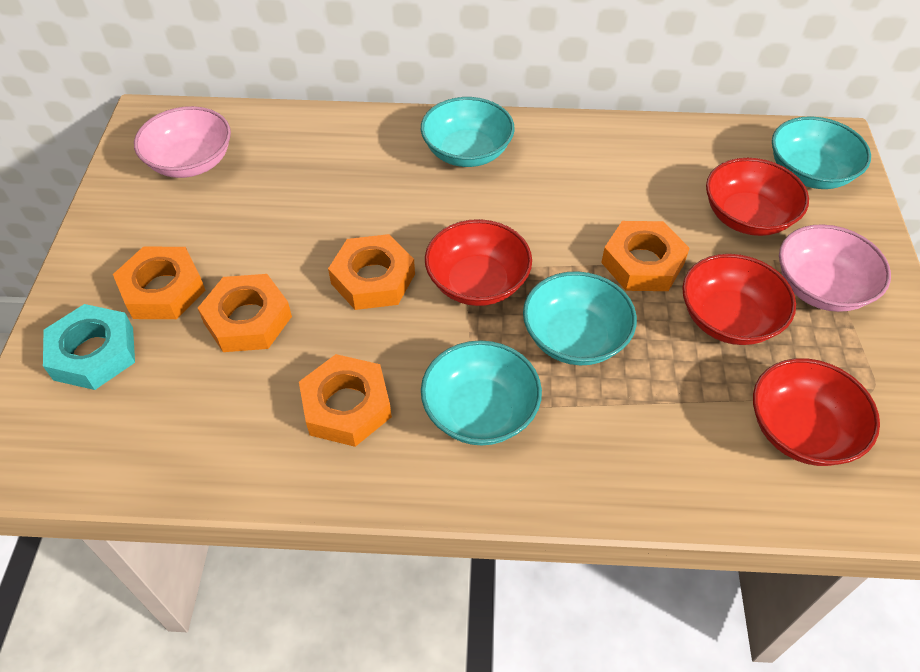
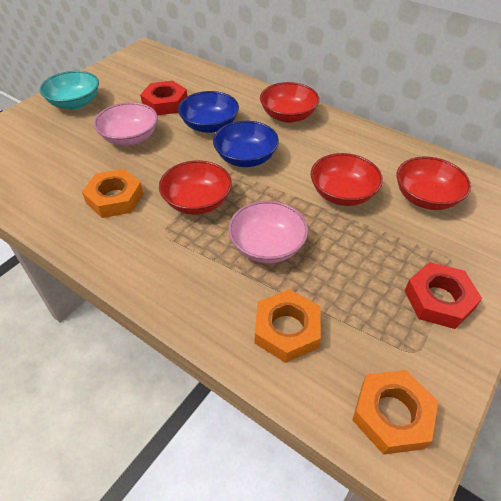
blue bowl: 0 -> 2
orange nut: 5 -> 3
red nut: 0 -> 2
turquoise bowl: 4 -> 1
turquoise nut: 1 -> 0

